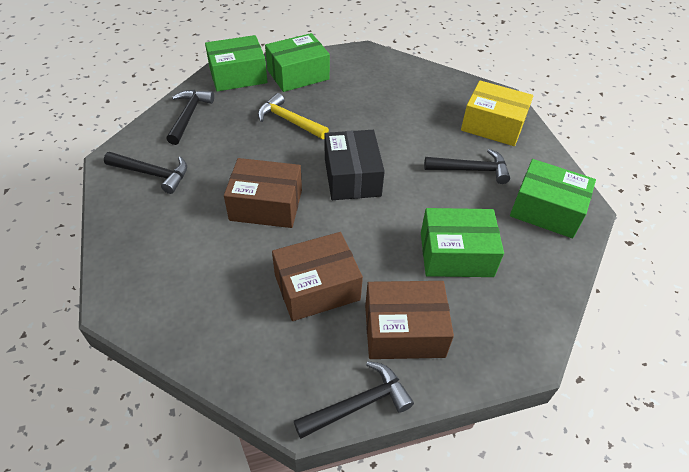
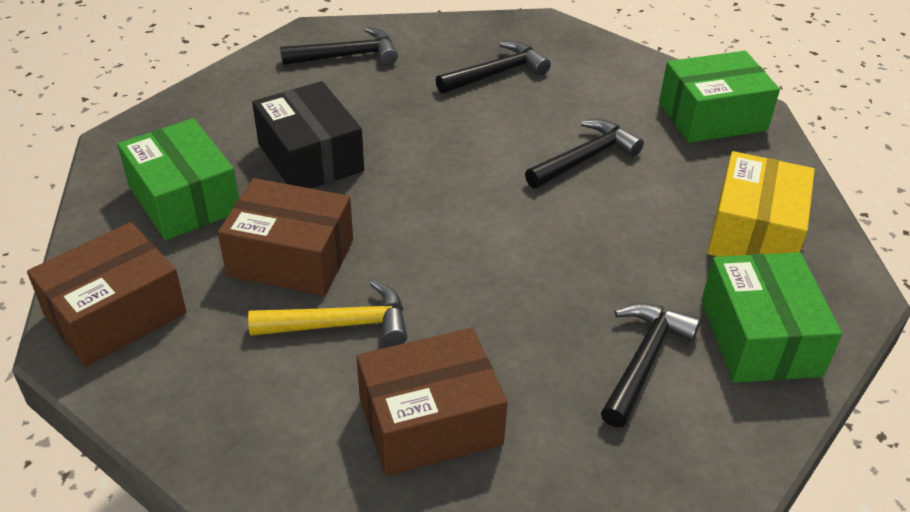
green box: 4 -> 3

